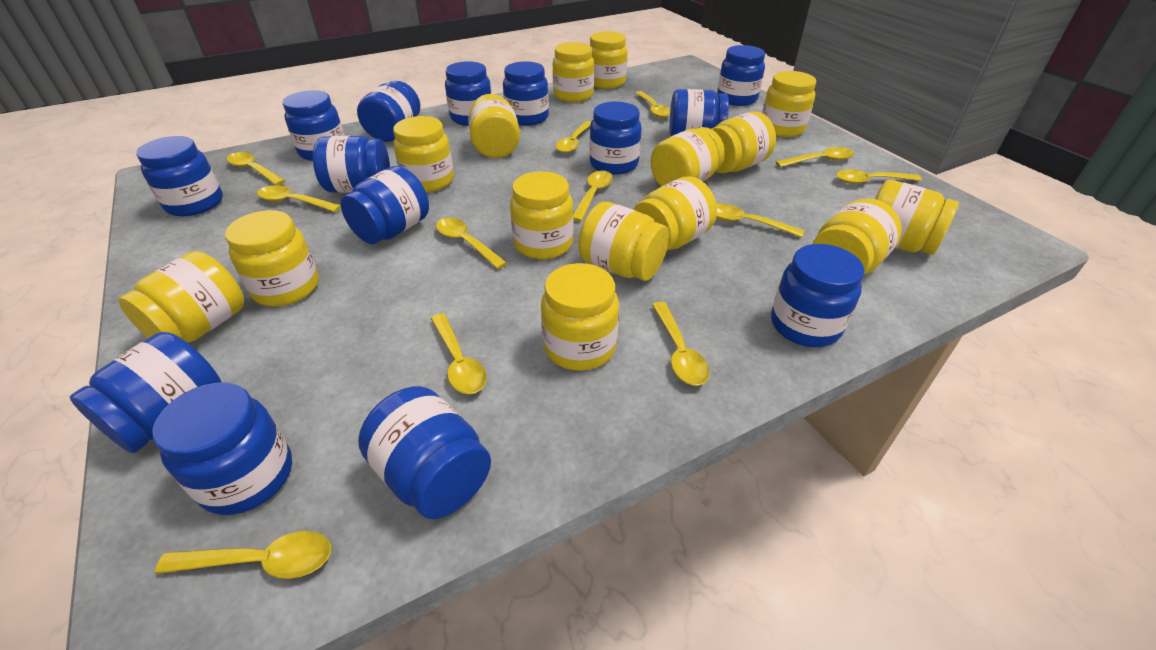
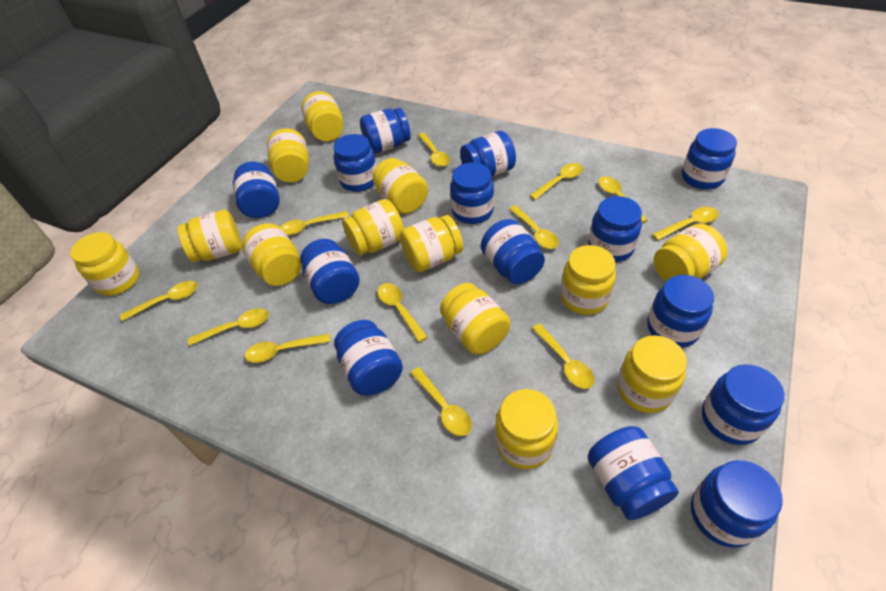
yellow jar: 15 -> 13

